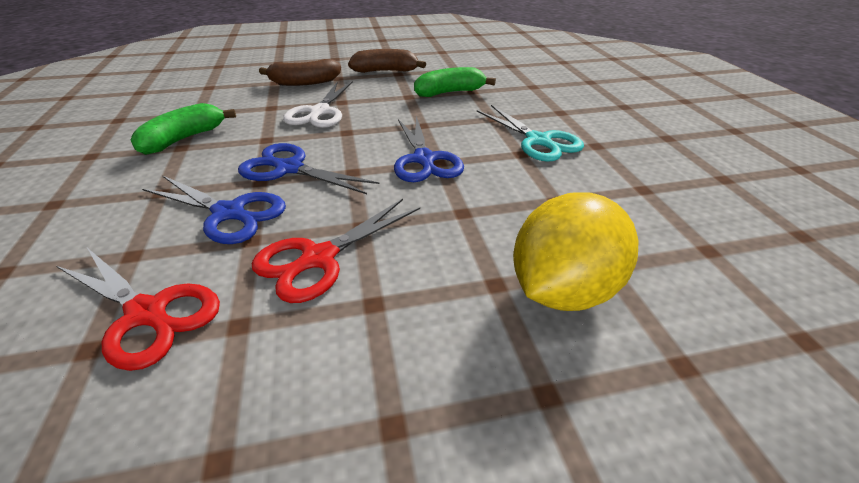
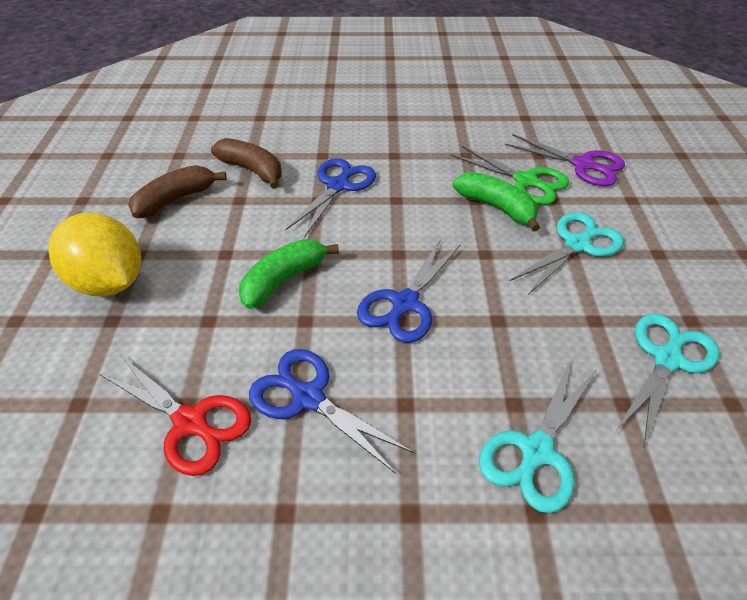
green scissors: 0 -> 1
purple scissors: 0 -> 1
red scissors: 2 -> 1
turquoise scissors: 1 -> 3
white scissors: 1 -> 0

